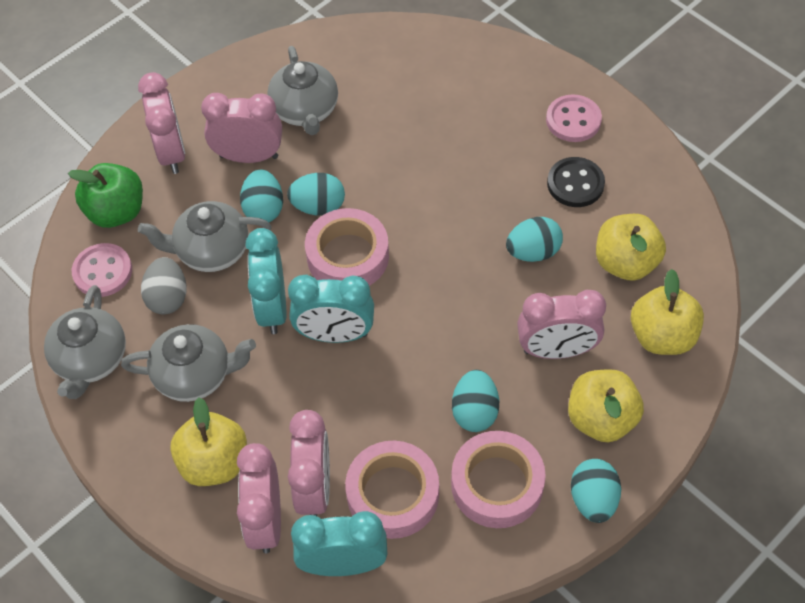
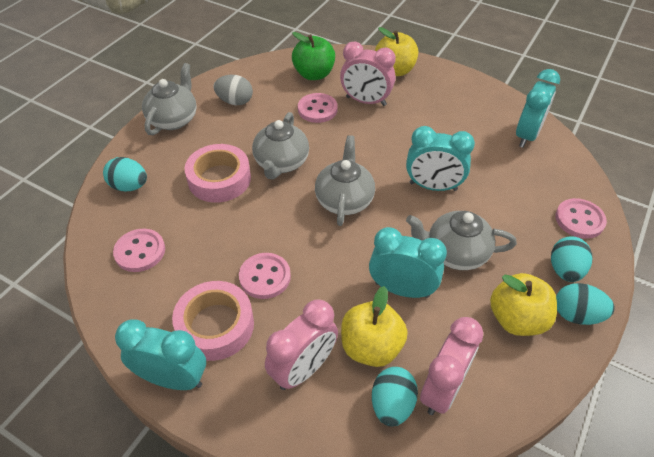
black button: 1 -> 0
pink button: 2 -> 4
pink clock: 5 -> 3
pink tape: 3 -> 2
turquoise clock: 3 -> 4
turquoise egg: 5 -> 4
yellow apple: 4 -> 3

